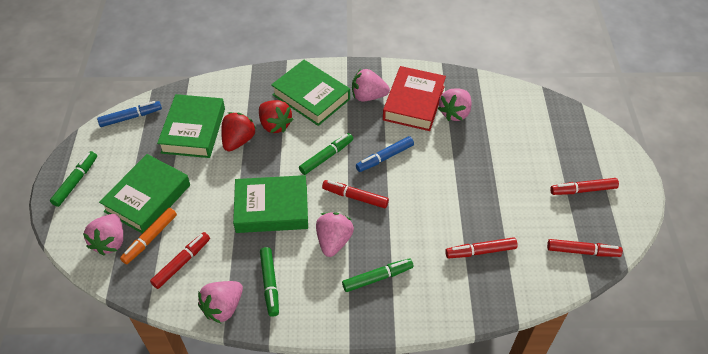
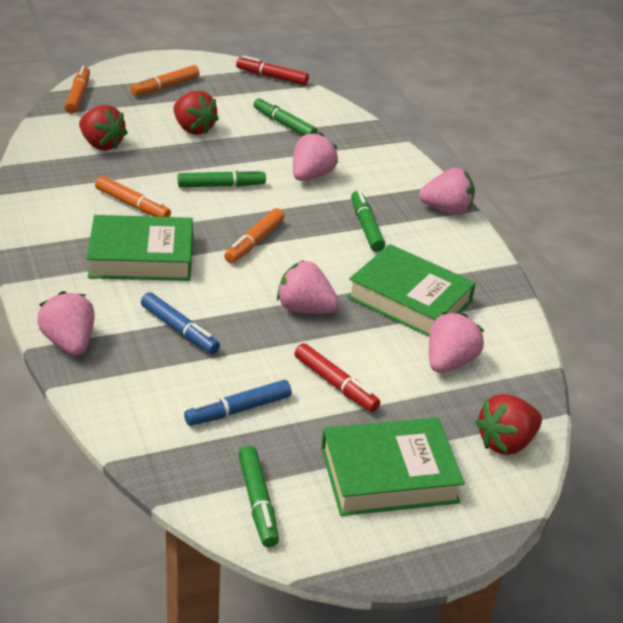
green book: 4 -> 3
orange marker: 1 -> 4
red book: 1 -> 0
red marker: 5 -> 2
red strawberry: 2 -> 3

